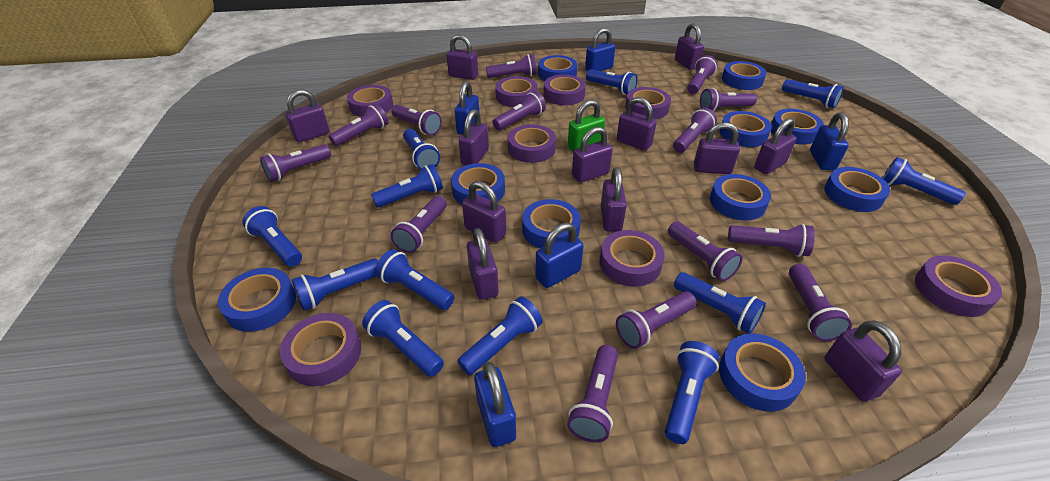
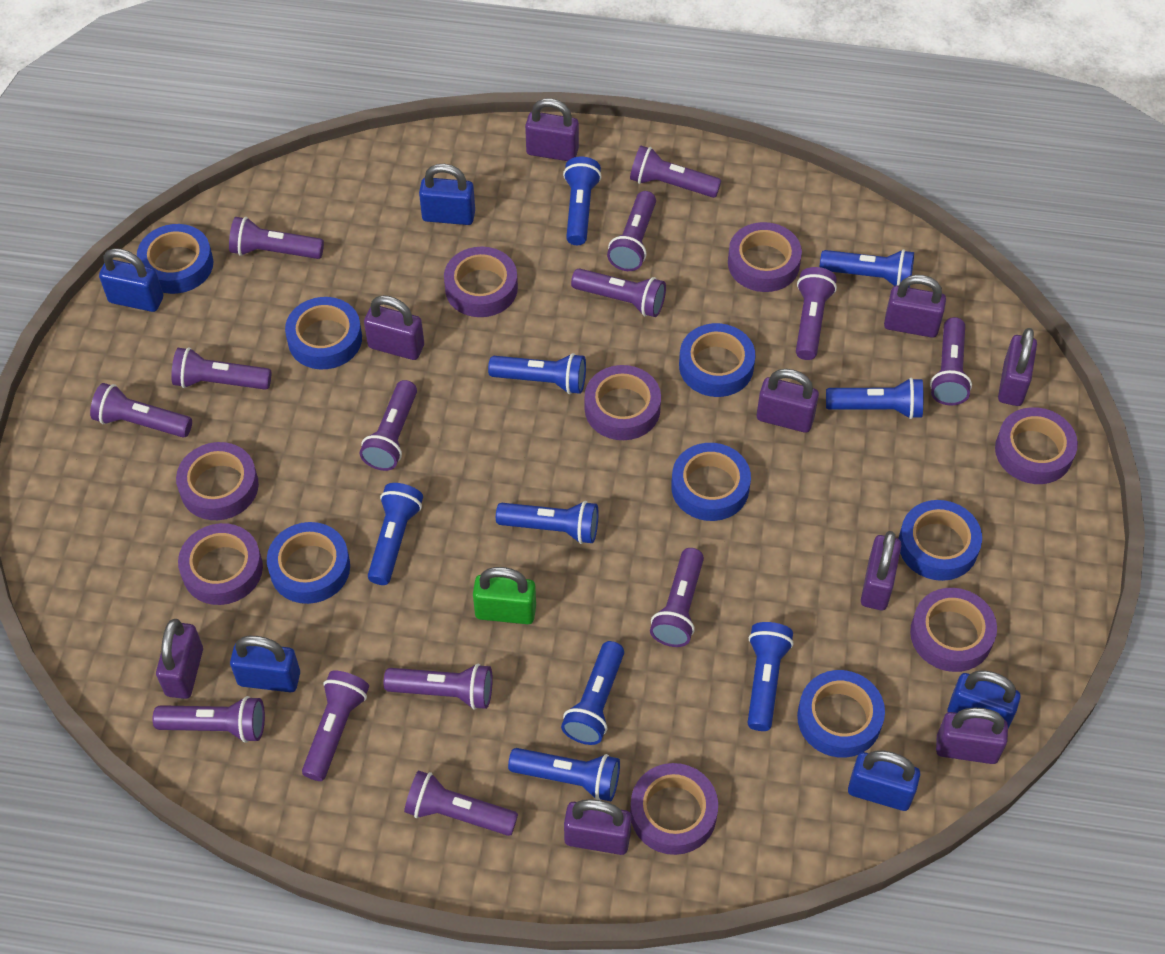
blue flashlight: 12 -> 9
blue tape: 10 -> 7
purple padlock: 12 -> 9

